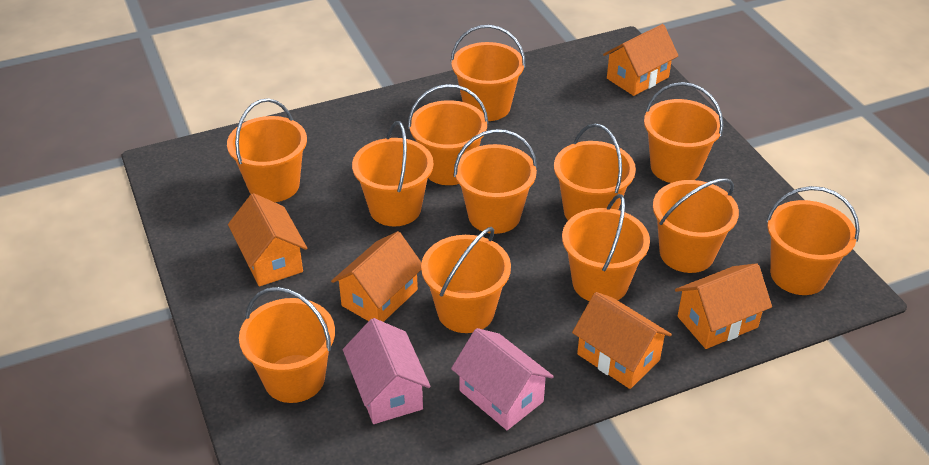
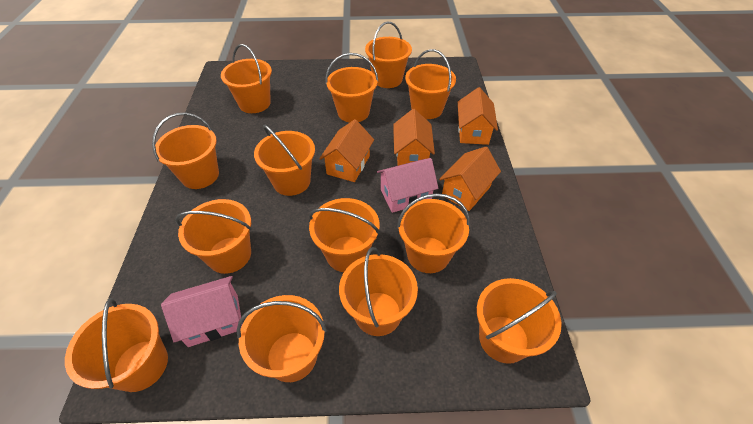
orange bucket: 12 -> 13
orange house: 5 -> 4

